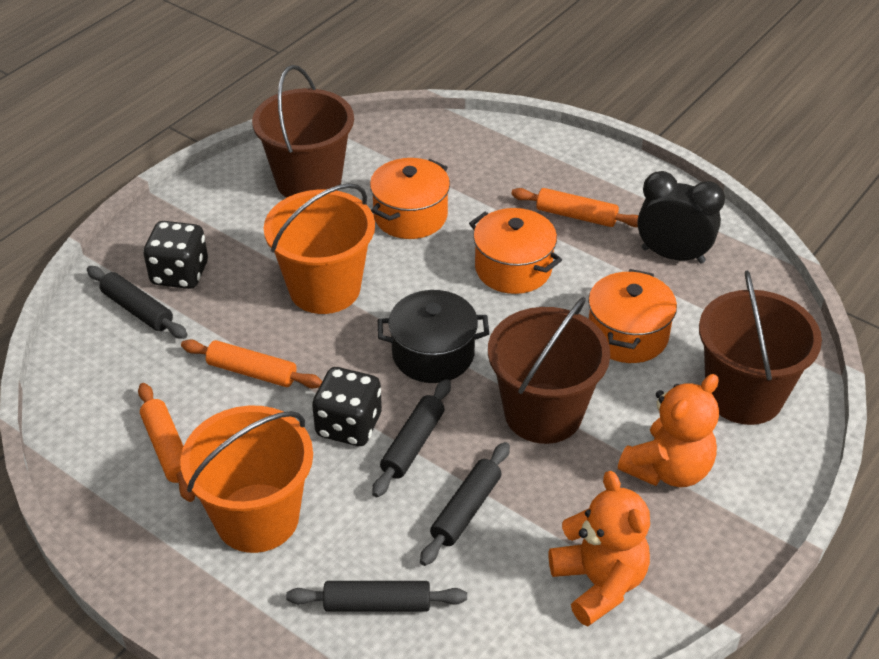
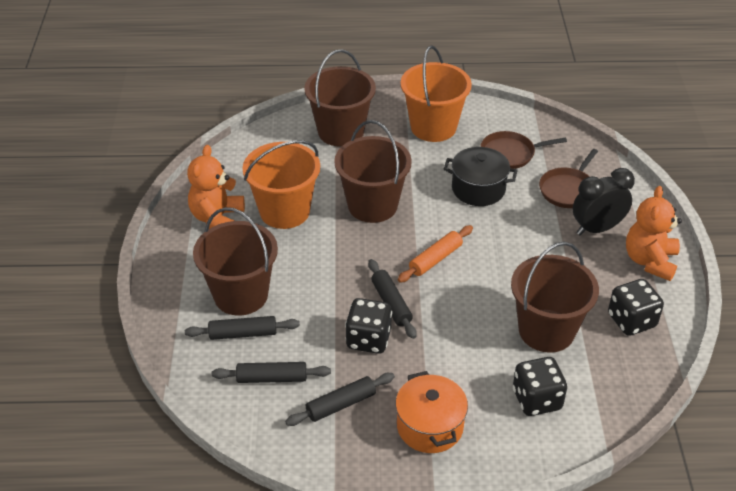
black dice: 2 -> 3
brown bucket: 3 -> 4
brown pan: 0 -> 2
orange pot: 3 -> 1
orange rolling pin: 3 -> 1

